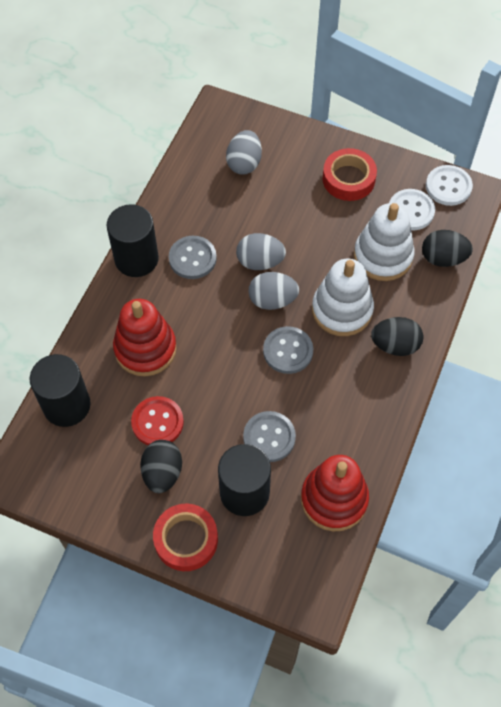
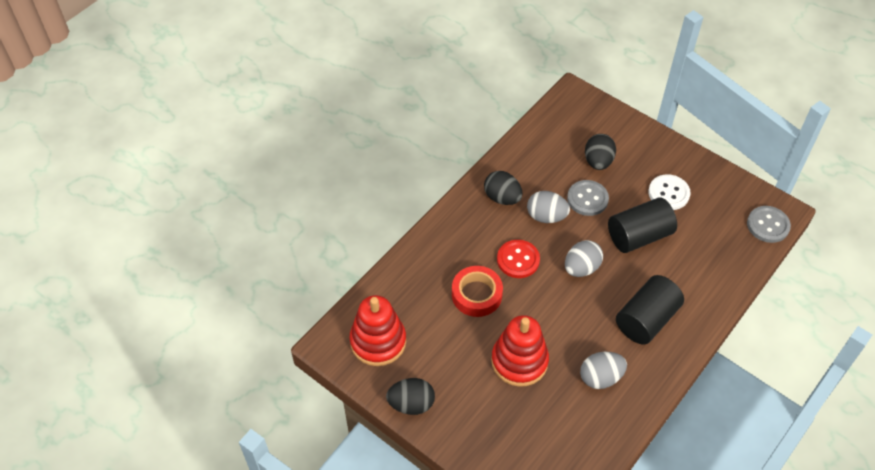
black cylinder: 3 -> 2
grey button: 3 -> 2
red tape: 2 -> 1
white button: 2 -> 1
white stacking toy: 2 -> 0

